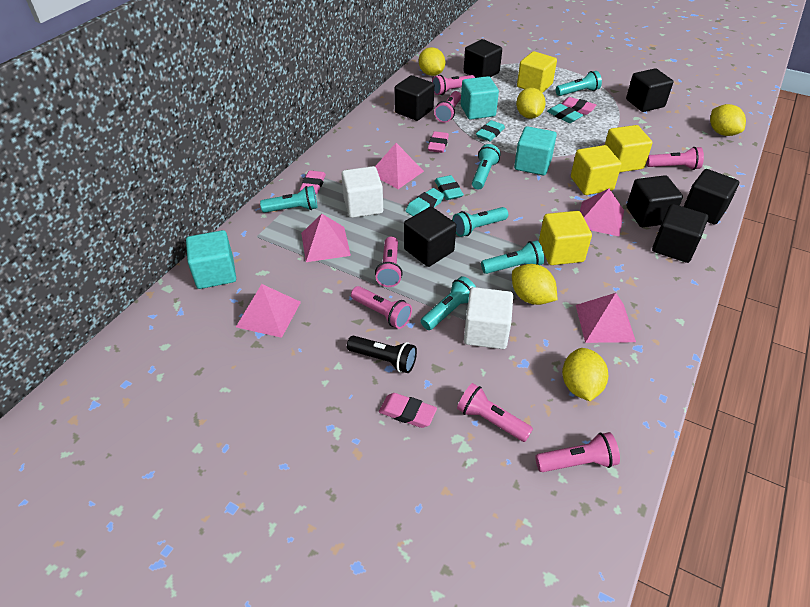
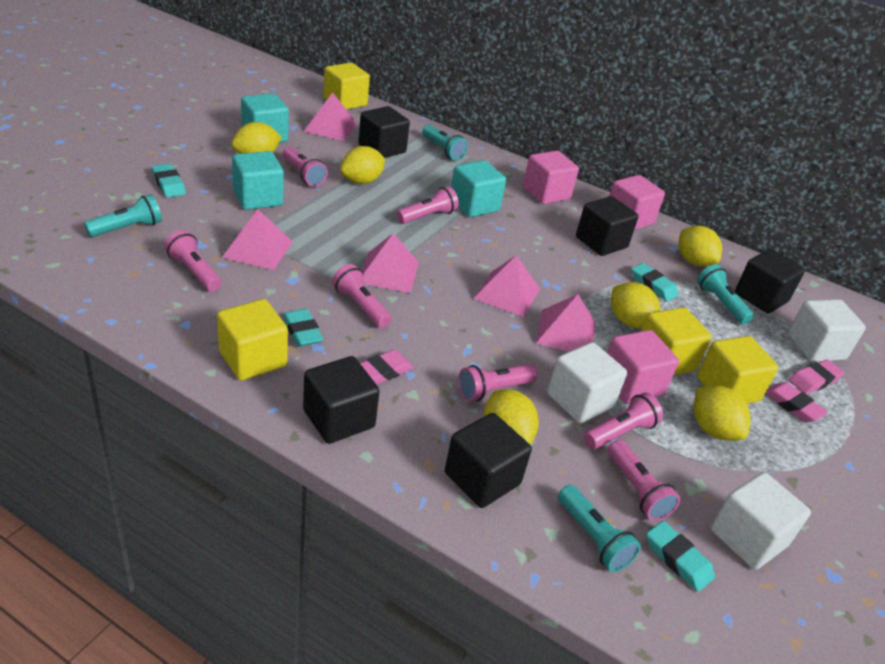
black cube: 7 -> 5
black flashlight: 1 -> 0
pink cube: 0 -> 3
pink eraser: 4 -> 3
turquoise flashlight: 6 -> 4
white cube: 2 -> 3
yellow lemon: 5 -> 6

